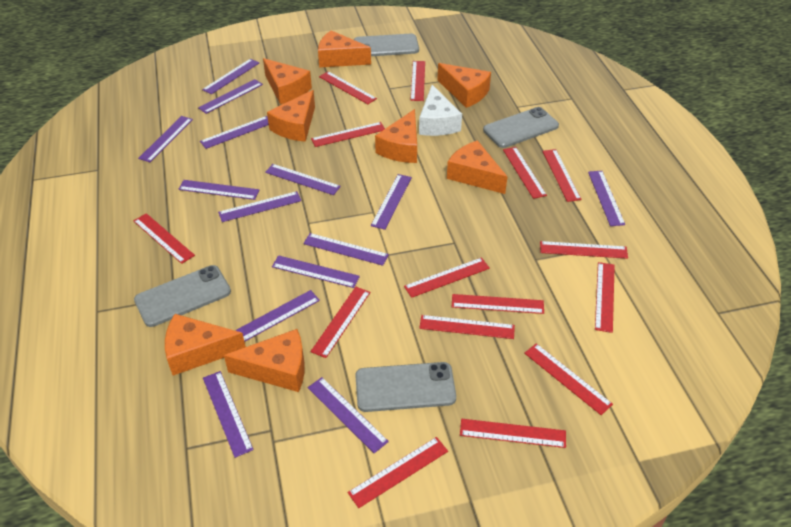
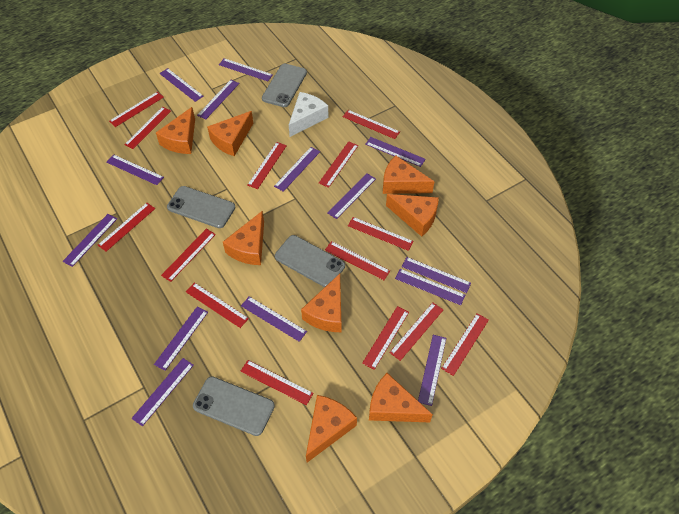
red ruler: 15 -> 14

